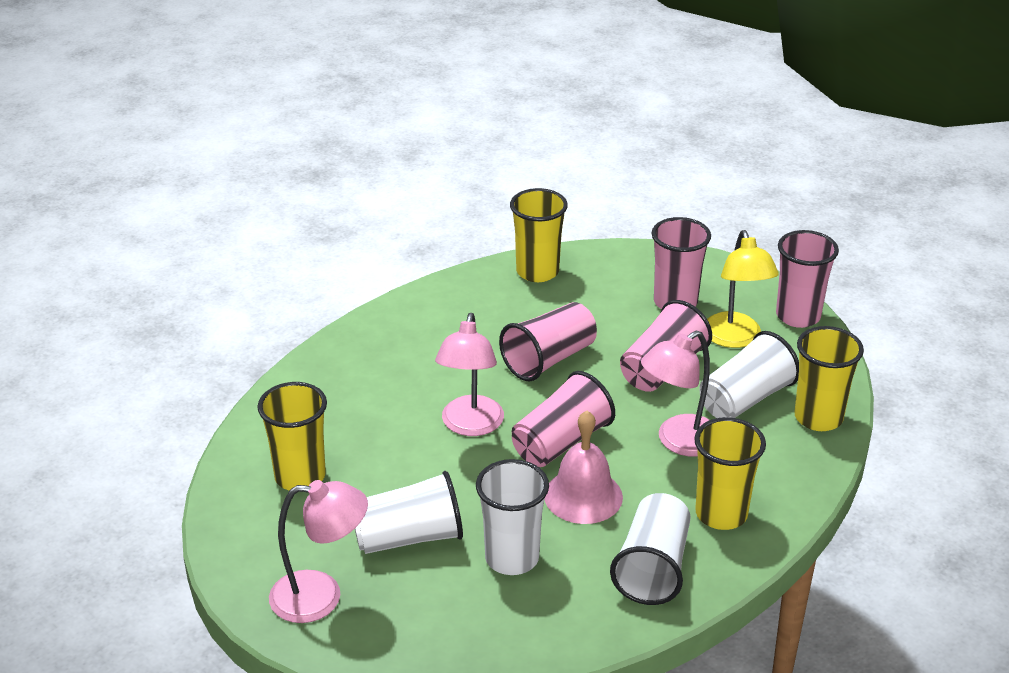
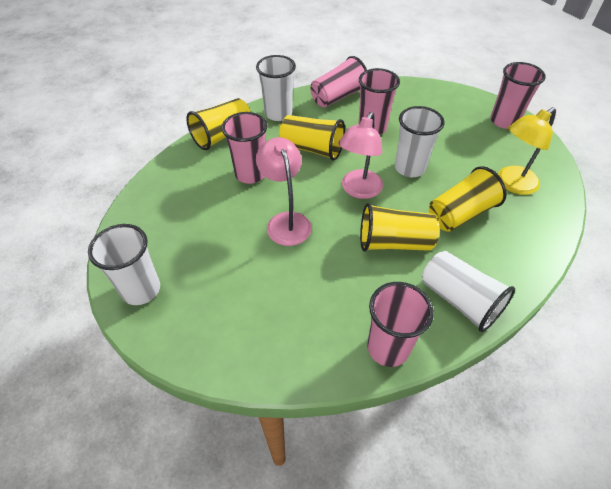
pink bell: 1 -> 0
pink lamp: 3 -> 2

